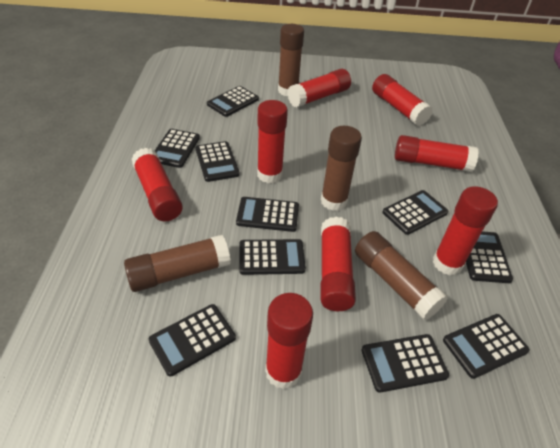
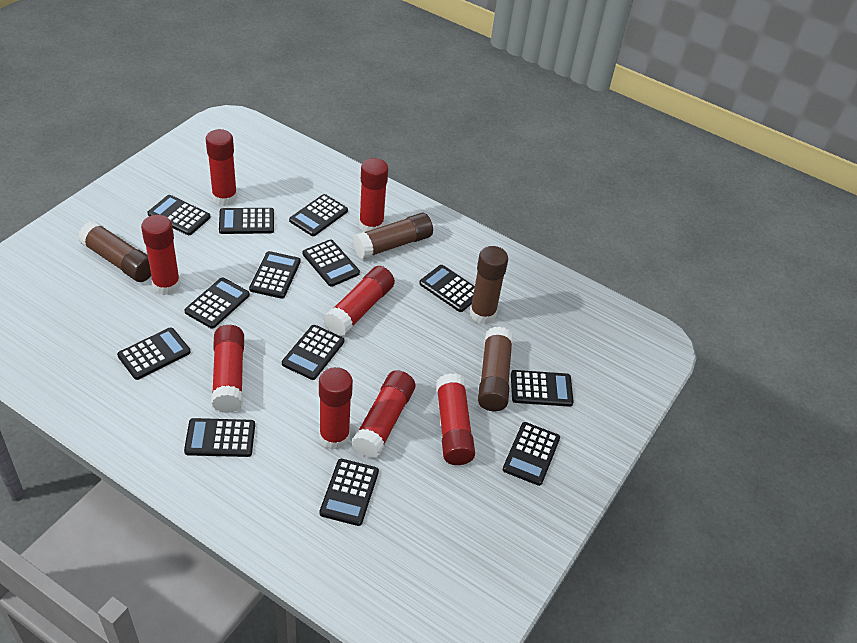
black calculator: 10 -> 13

